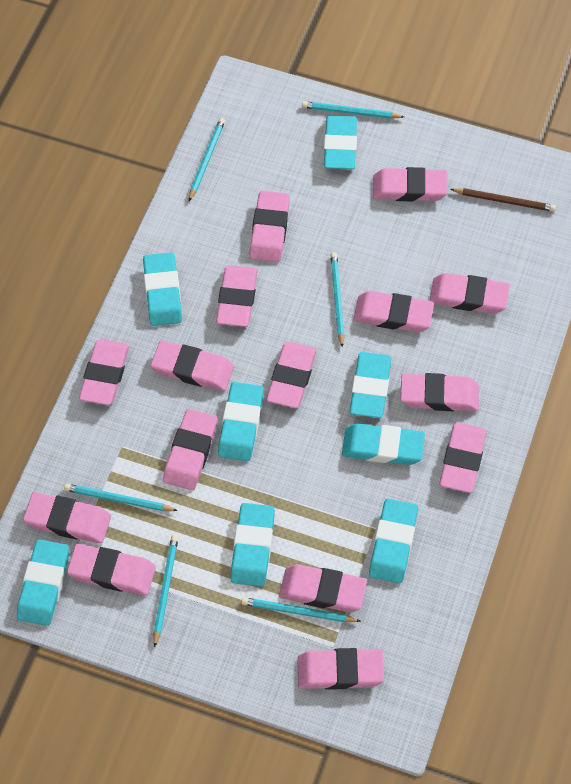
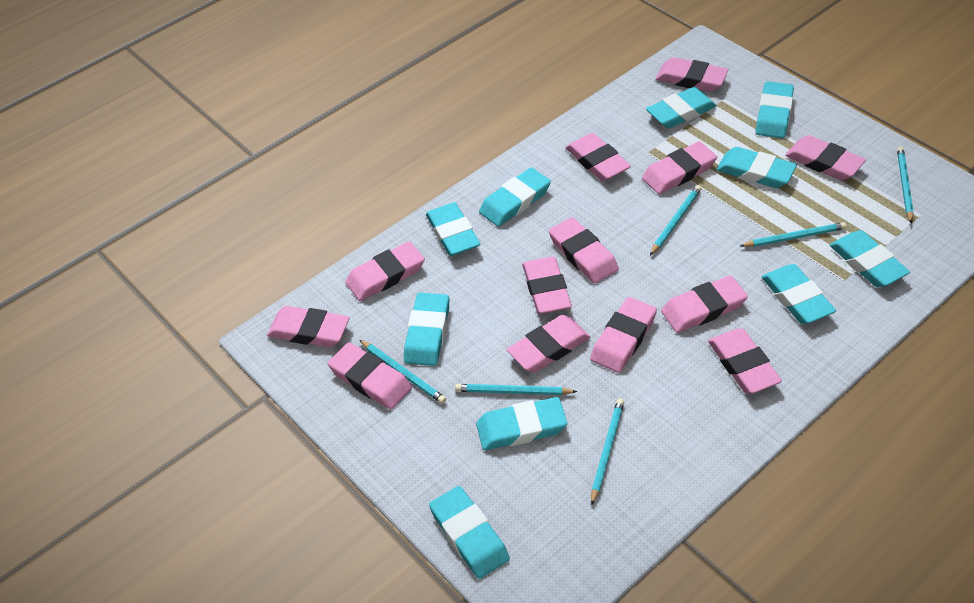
brown pencil: 1 -> 0
pink eraser: 15 -> 13
turquoise eraser: 8 -> 10

